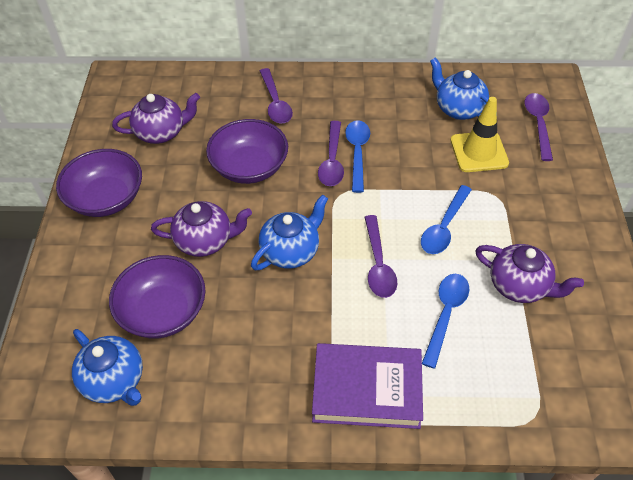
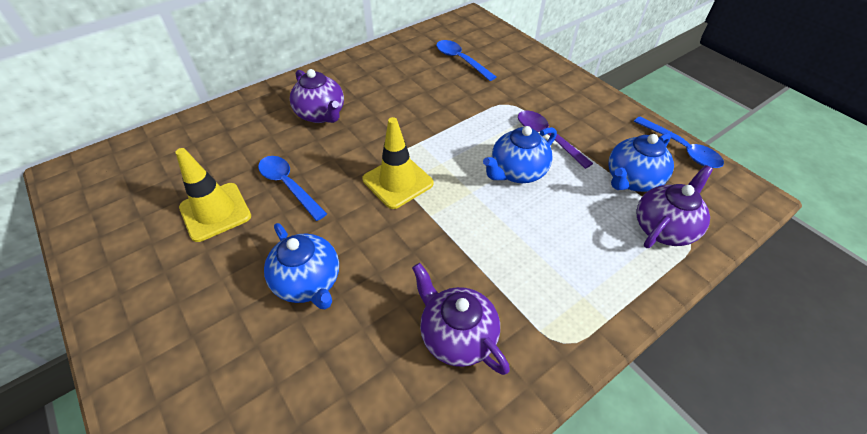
purple book: 1 -> 0
purple bowl: 3 -> 0
purple spoon: 4 -> 1
yellow traffic cone: 1 -> 2

